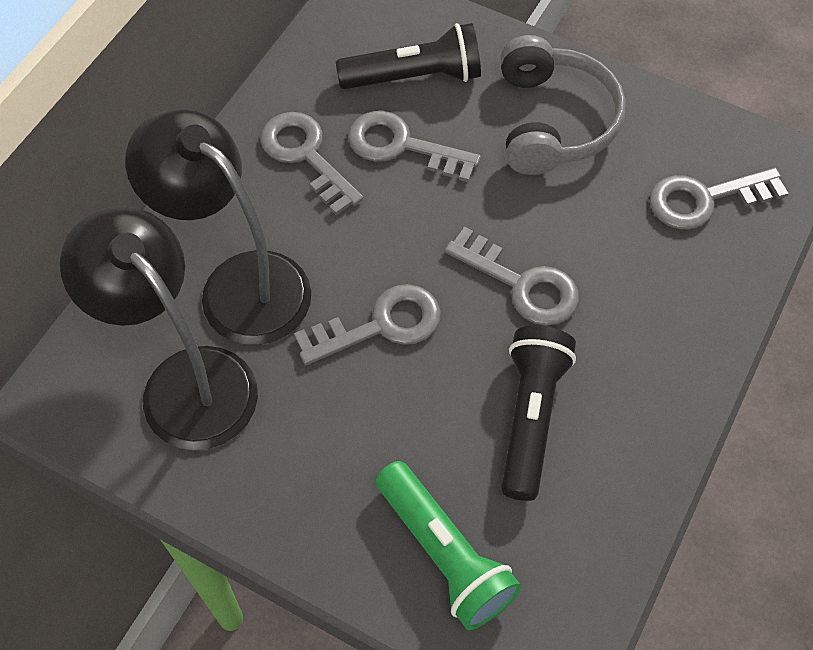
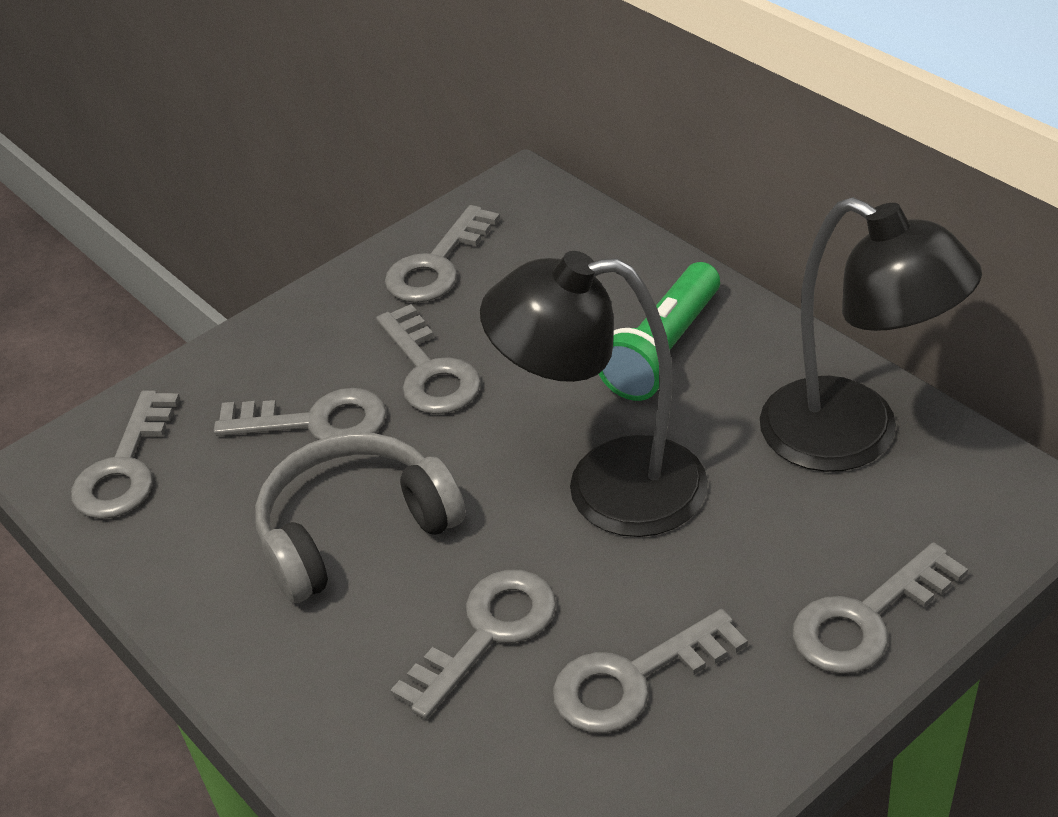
black flashlight: 2 -> 0
grey key: 5 -> 7

